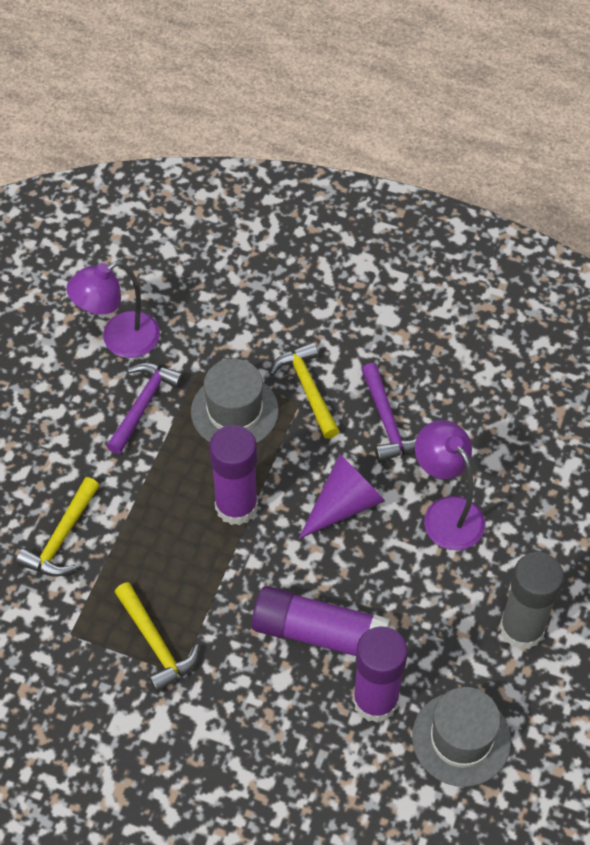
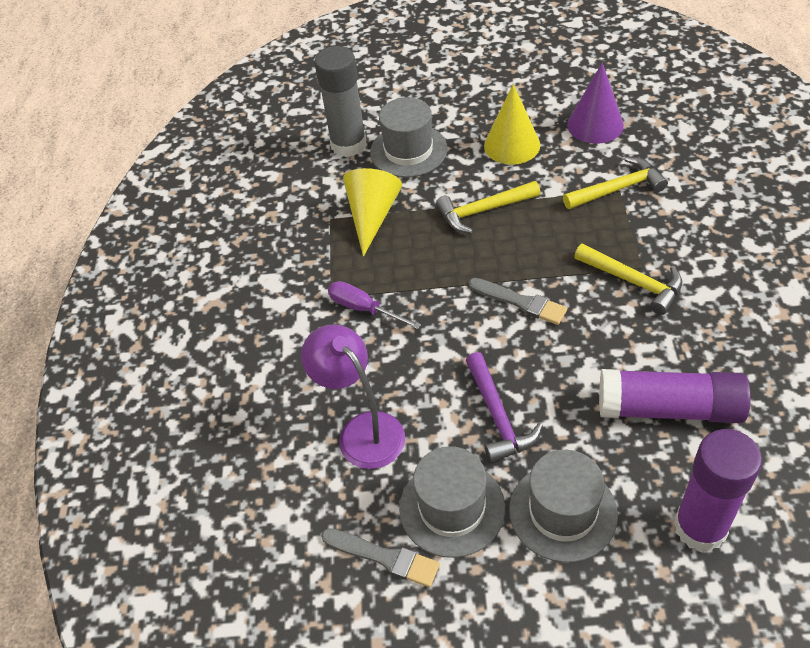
grey brush: 0 -> 2
grey hat: 2 -> 3
purple glue stick: 3 -> 2
purple hammer: 2 -> 1
purple lamp: 2 -> 1
purple screwdriver: 0 -> 1
yellow cone: 0 -> 2

